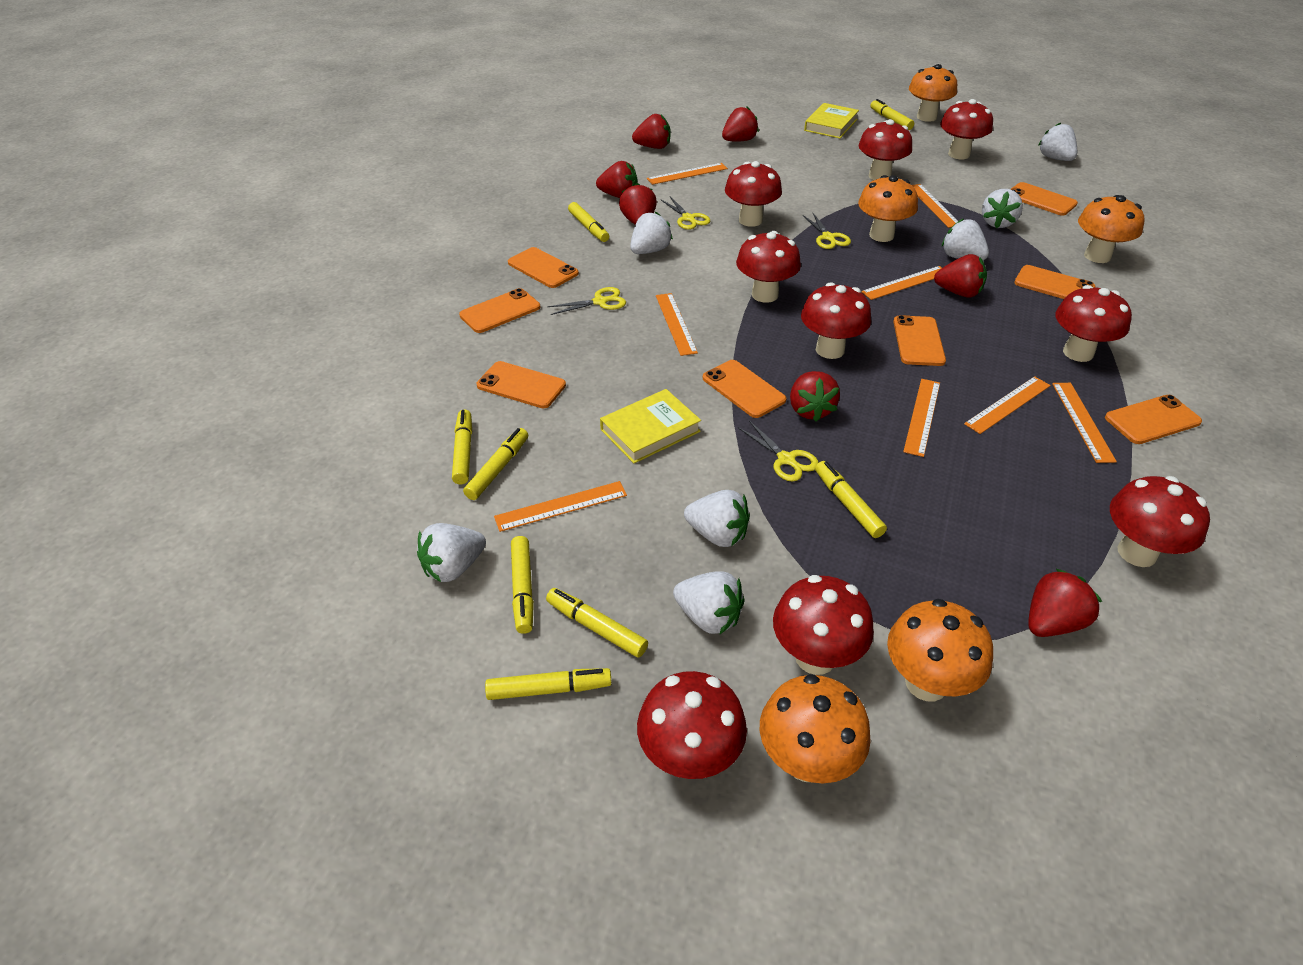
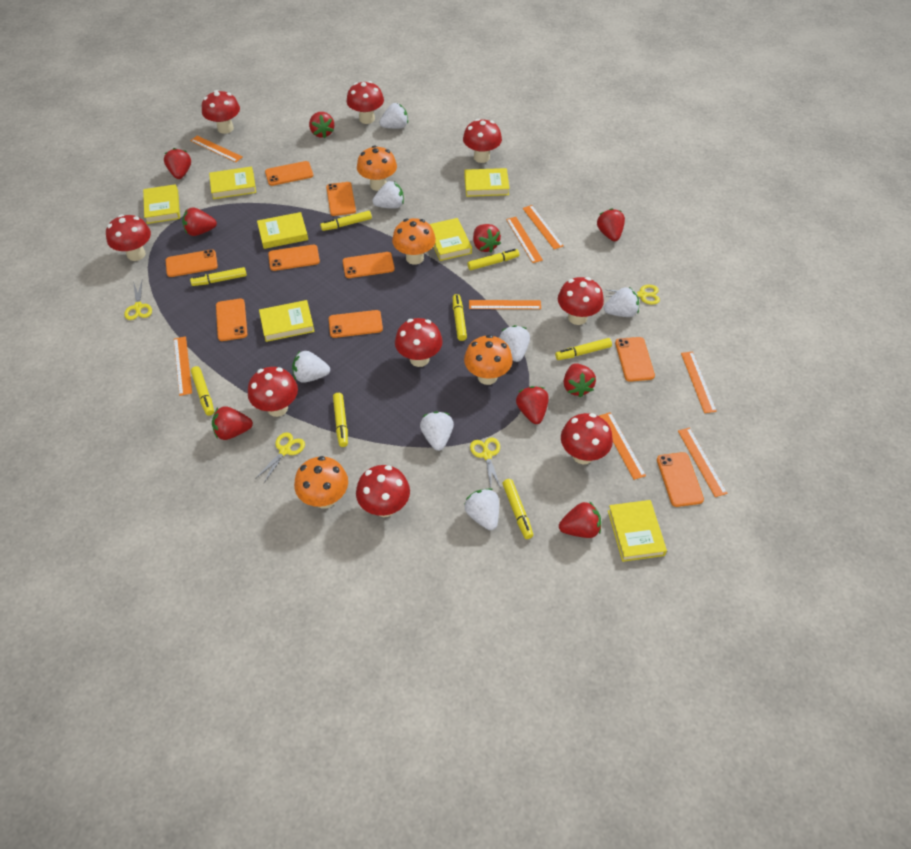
orange mushroom: 5 -> 4
orange phone: 8 -> 9
red strawberry: 7 -> 9
yellow book: 2 -> 7

